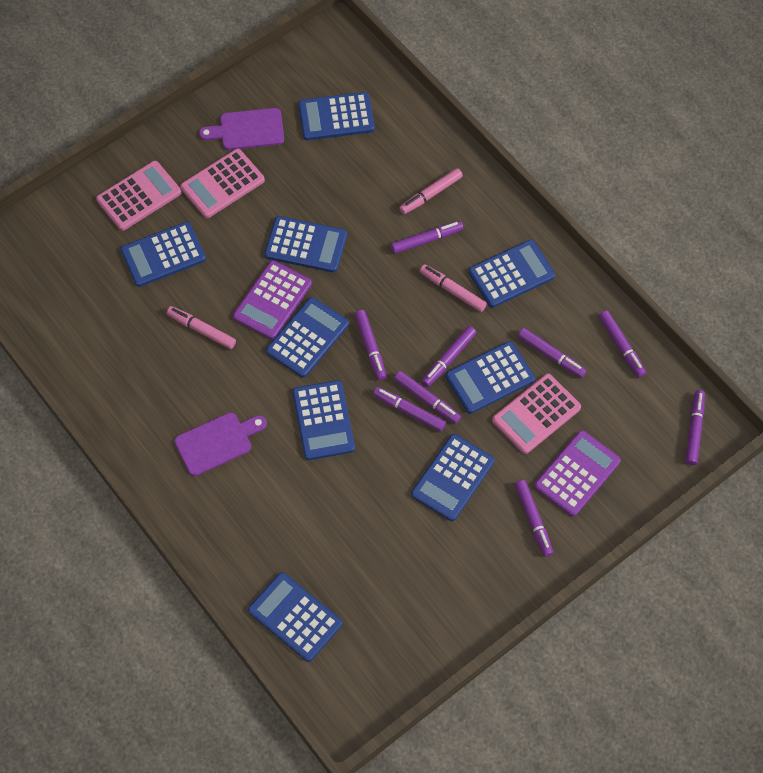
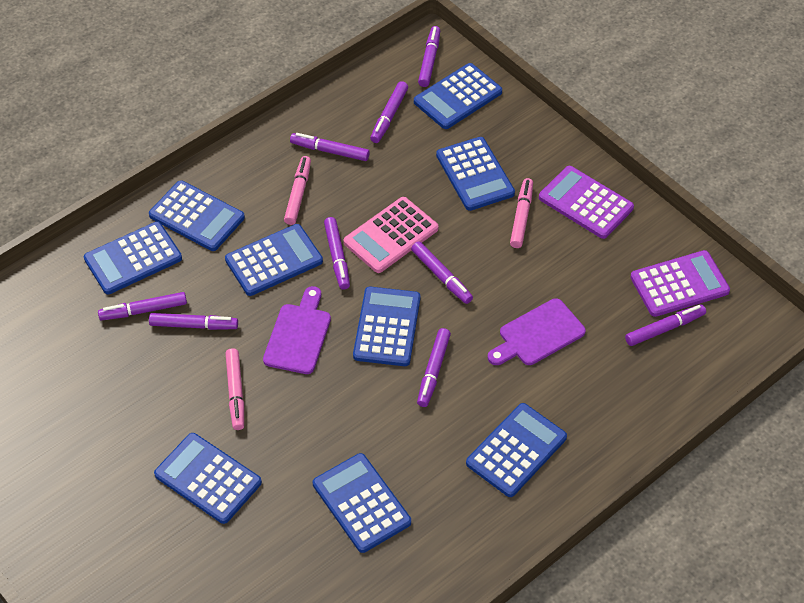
pink calculator: 3 -> 1

